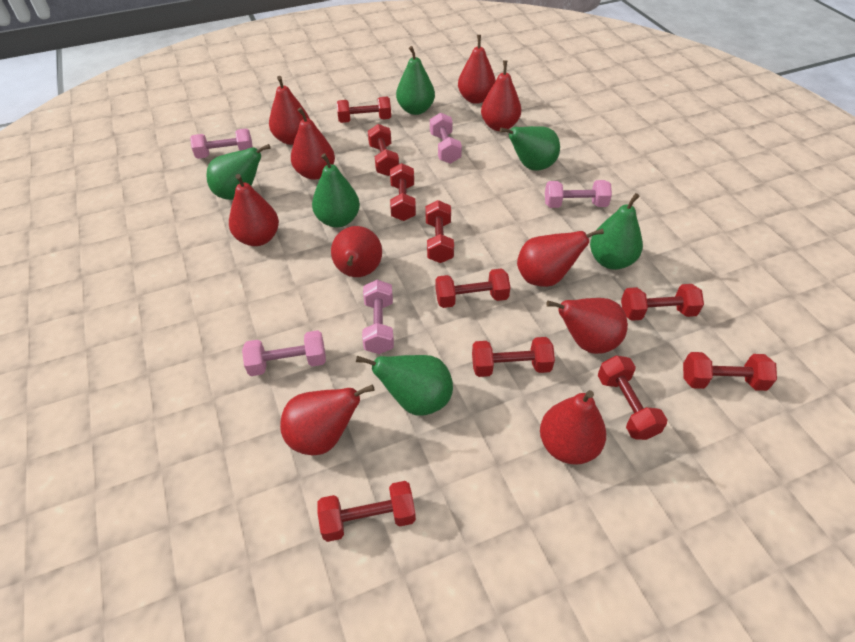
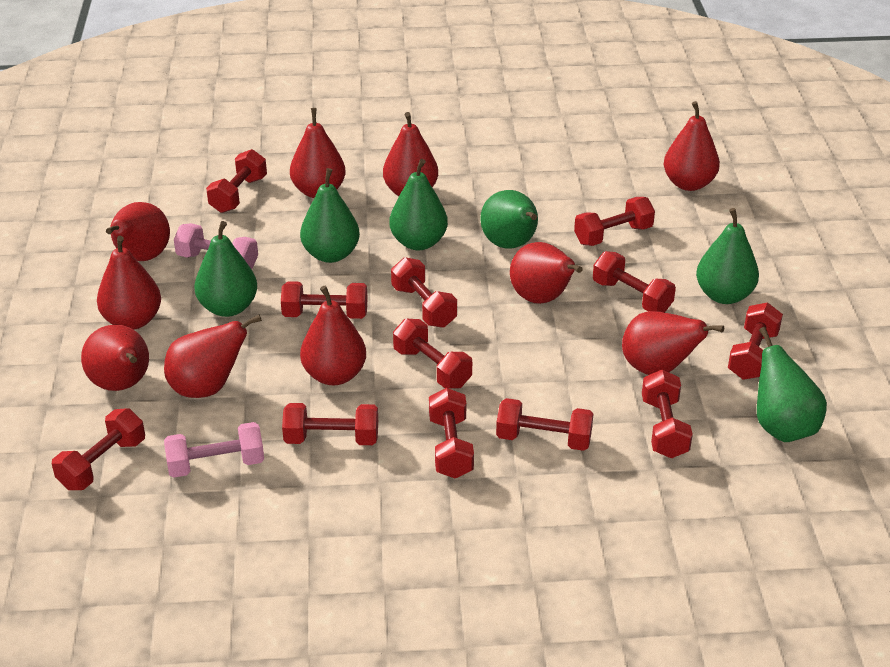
pink dumbbell: 5 -> 2
red dumbbell: 10 -> 12

